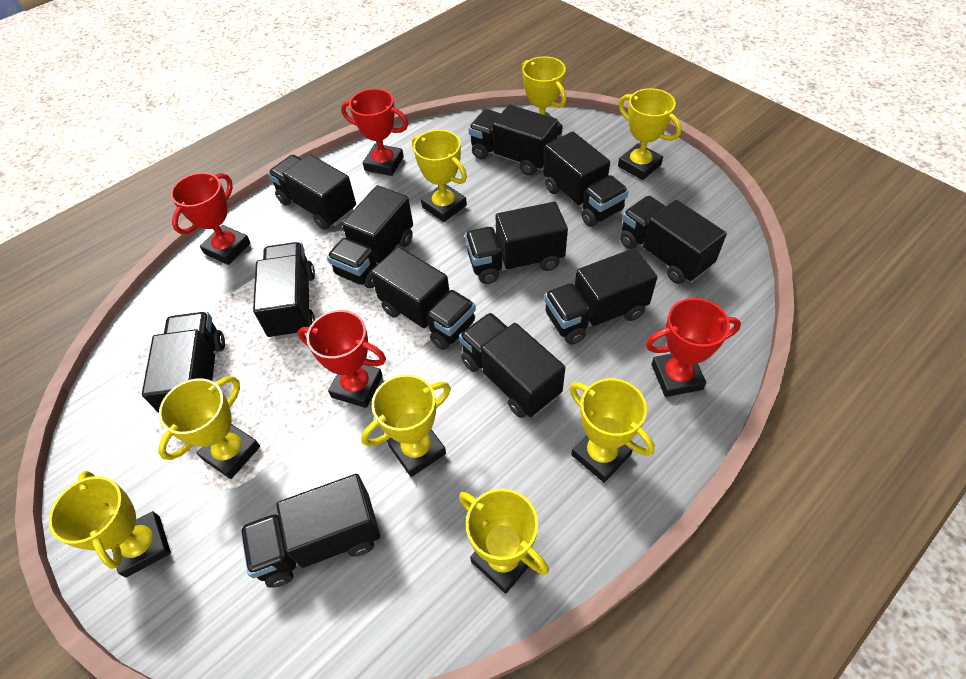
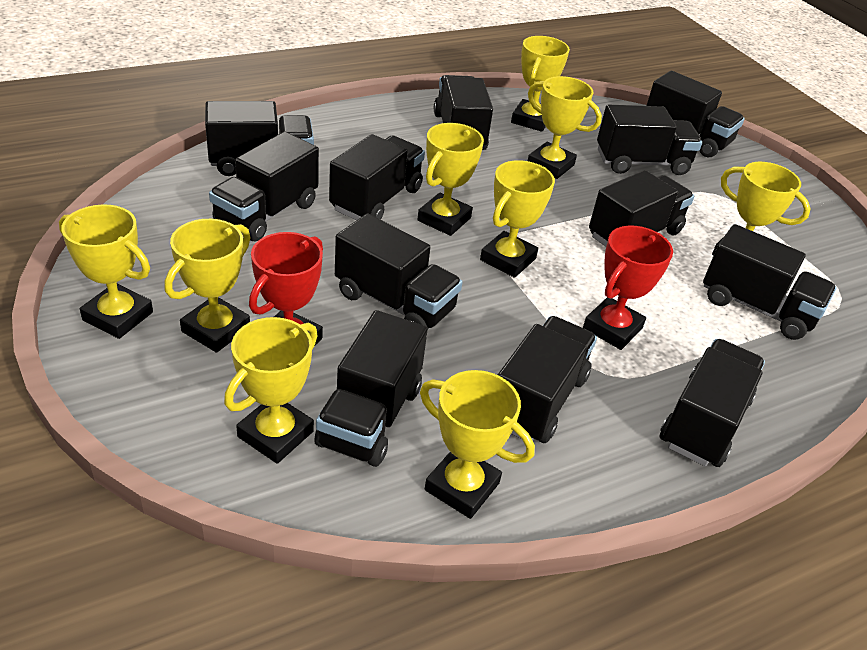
red trophy: 4 -> 2
yellow trophy: 8 -> 9

